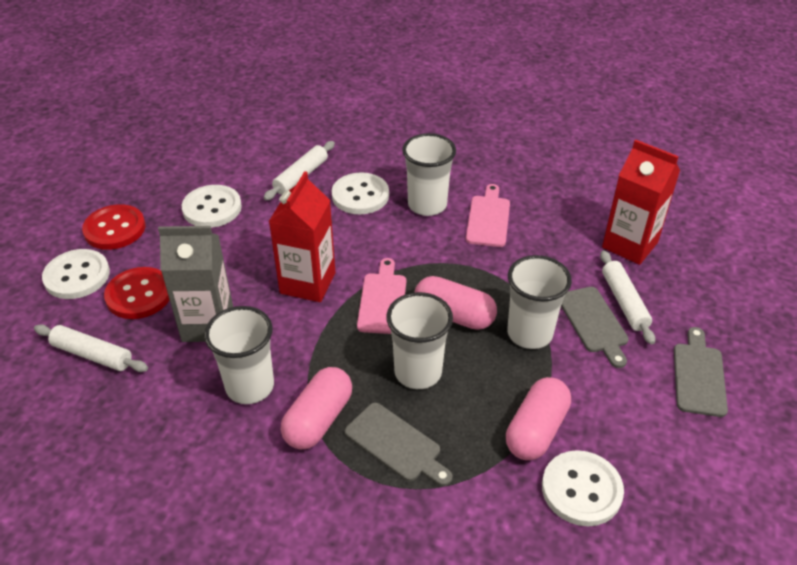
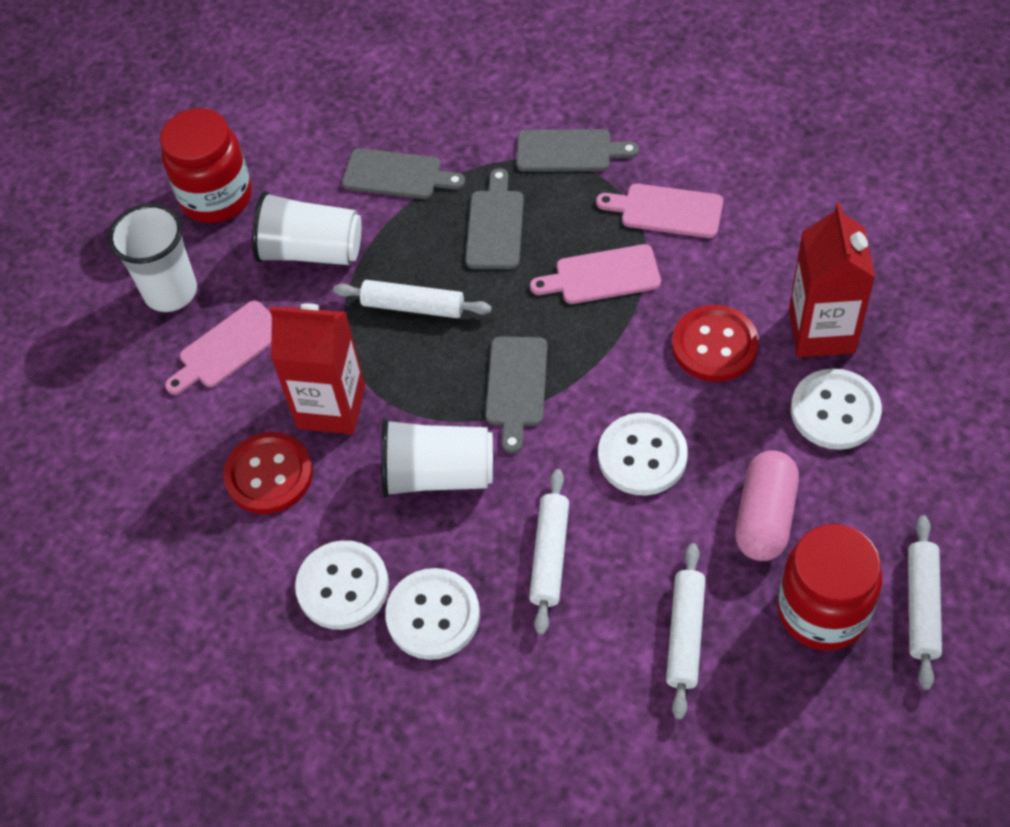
grey carton: 1 -> 0
grey cutting board: 3 -> 4
pink capsule: 3 -> 1
pink cutting board: 2 -> 3
red jar: 0 -> 2
white cup: 4 -> 3
white rolling pin: 3 -> 4

